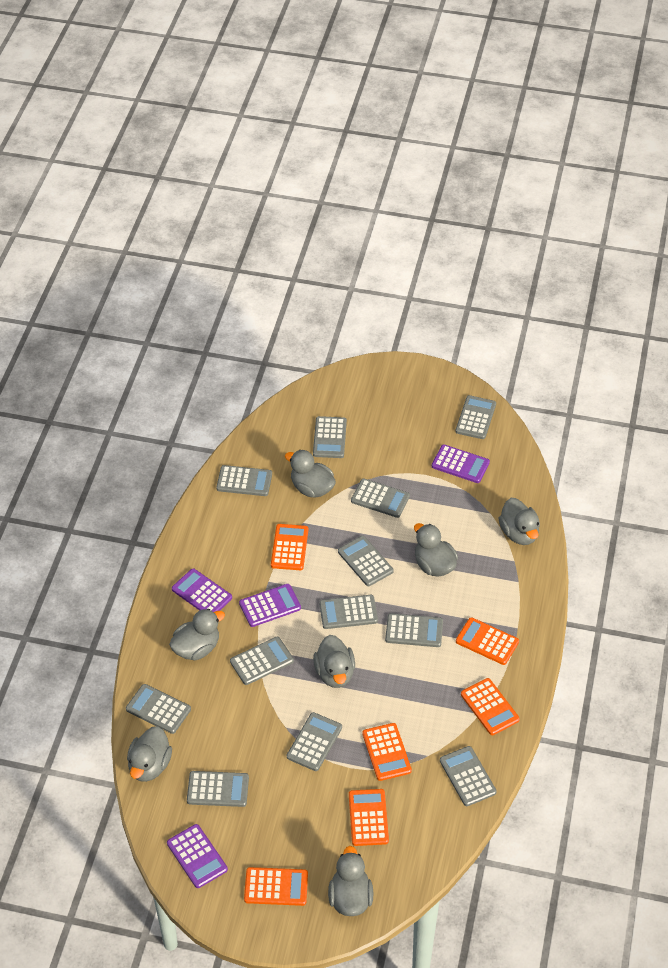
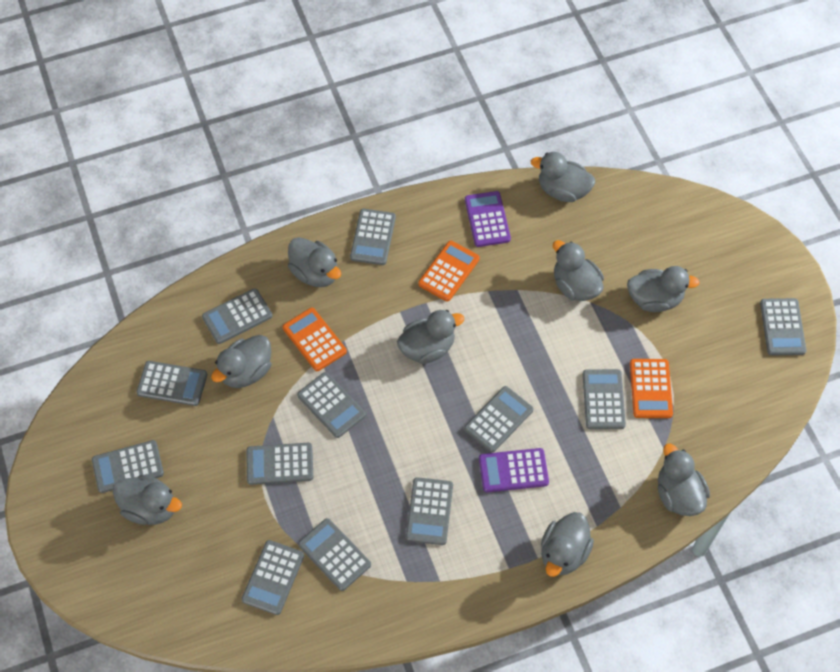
grey duck: 7 -> 9
orange calculator: 6 -> 3
purple calculator: 4 -> 2

